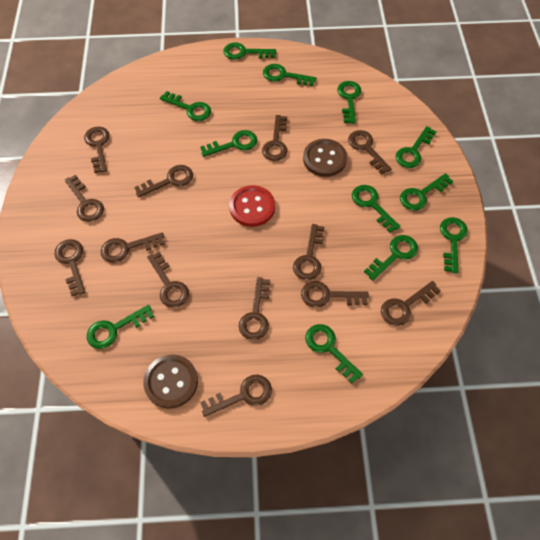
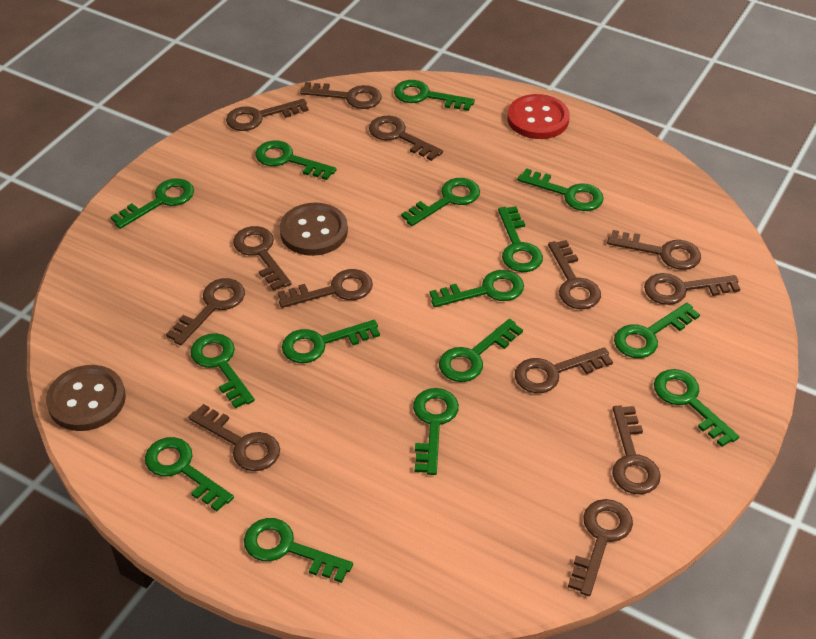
green key: 12 -> 15

